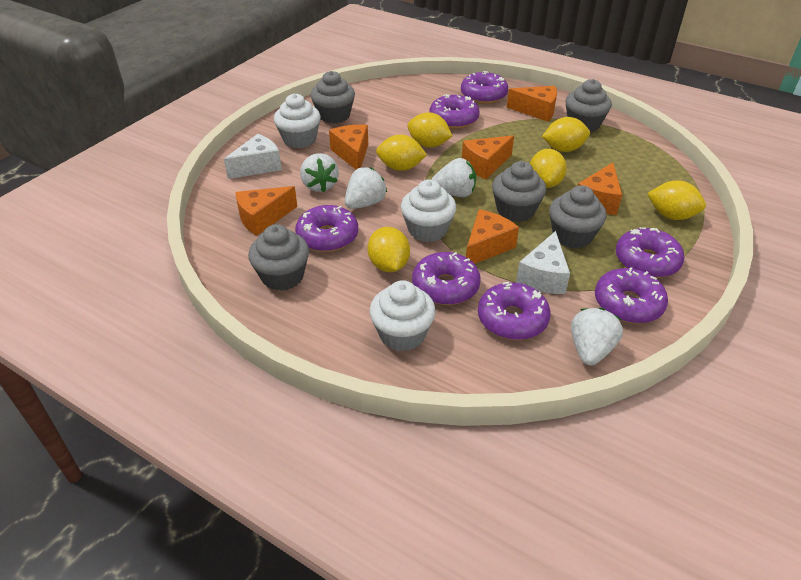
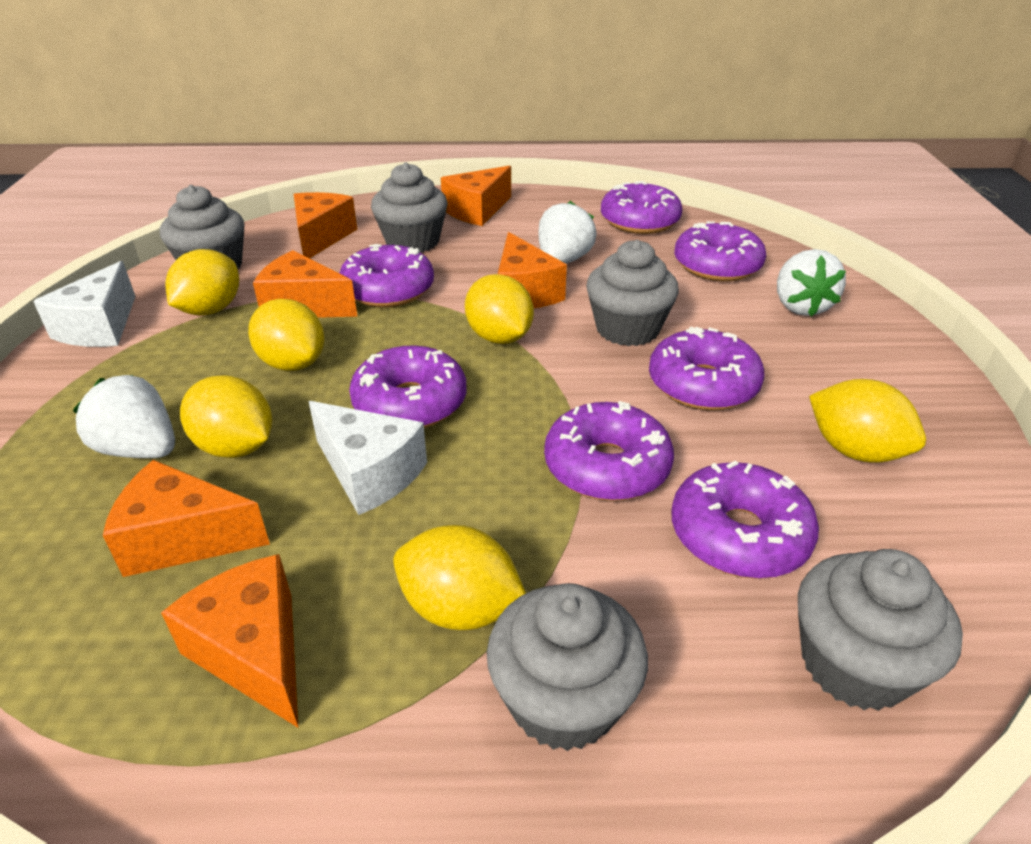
white cupcake: 3 -> 0
white strawberry: 4 -> 3

